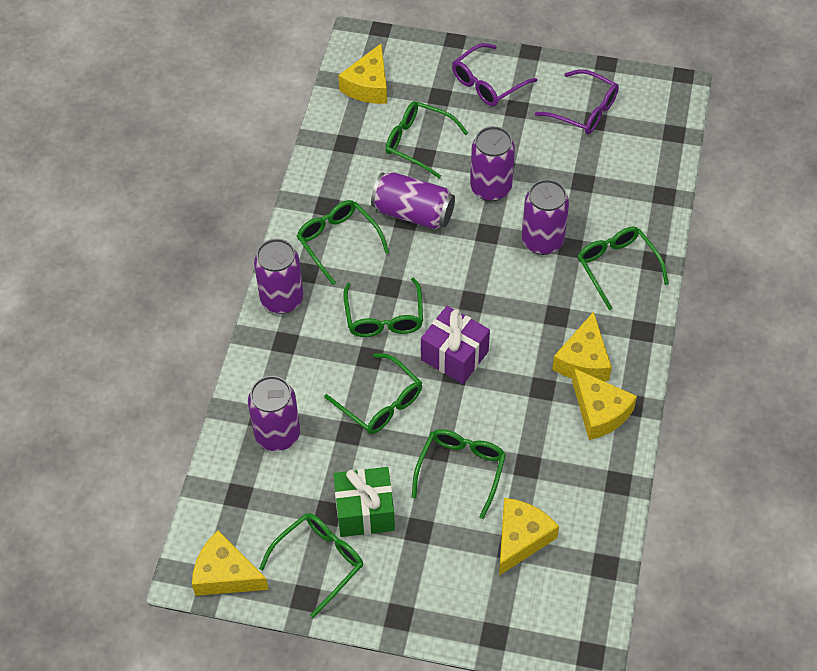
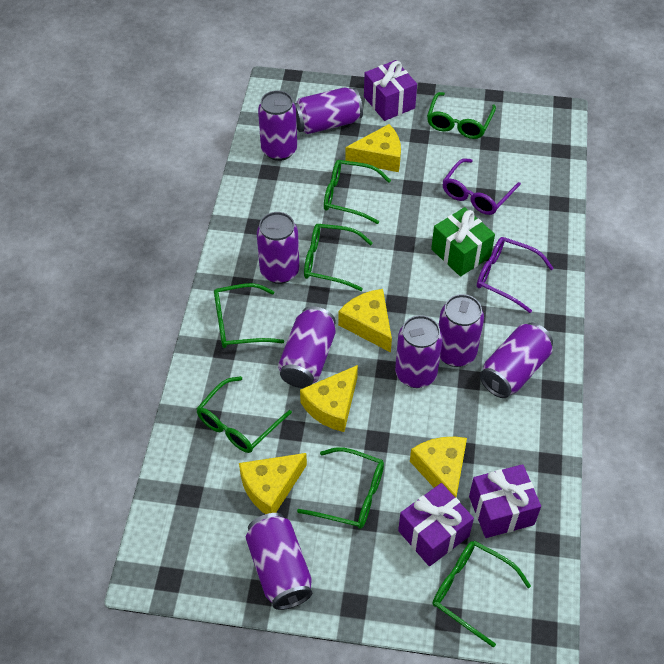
purple can: 5 -> 8
purple gift: 1 -> 3

